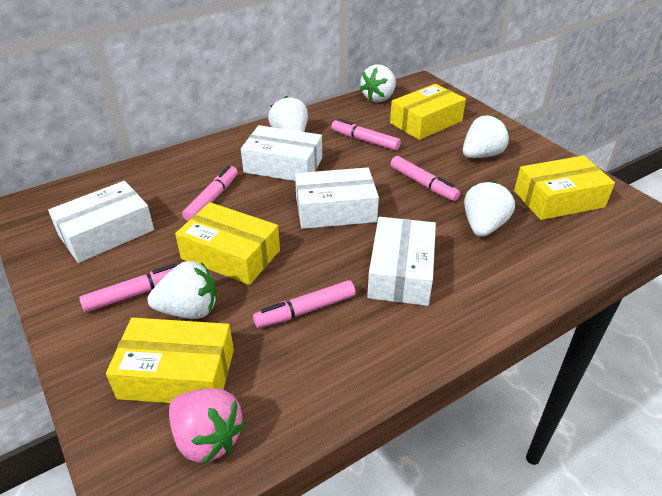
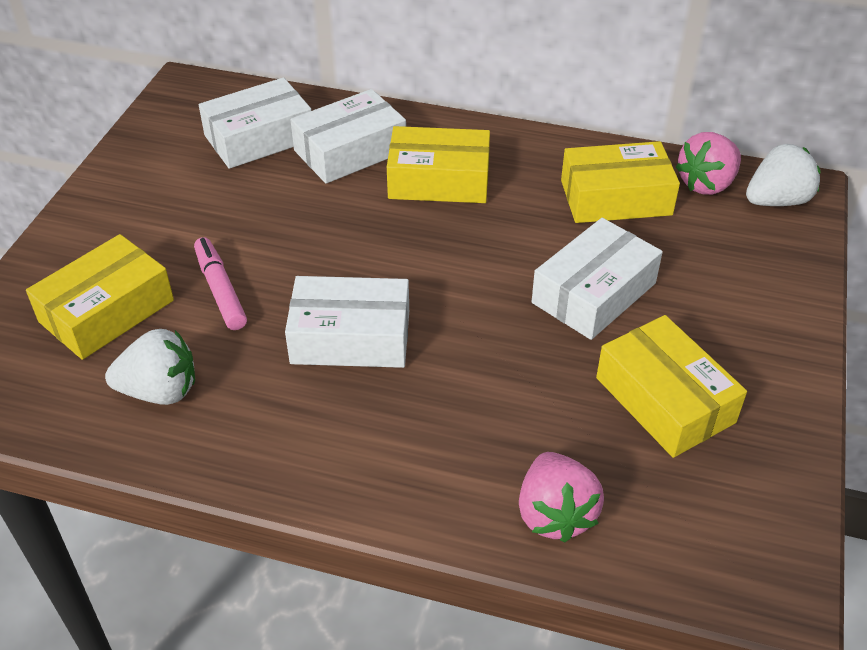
pink marker: 5 -> 1
pink strawberry: 1 -> 2
white strawberry: 5 -> 2

